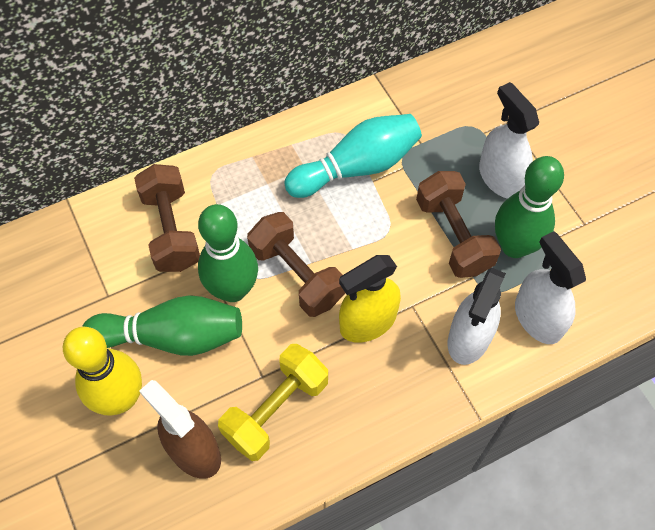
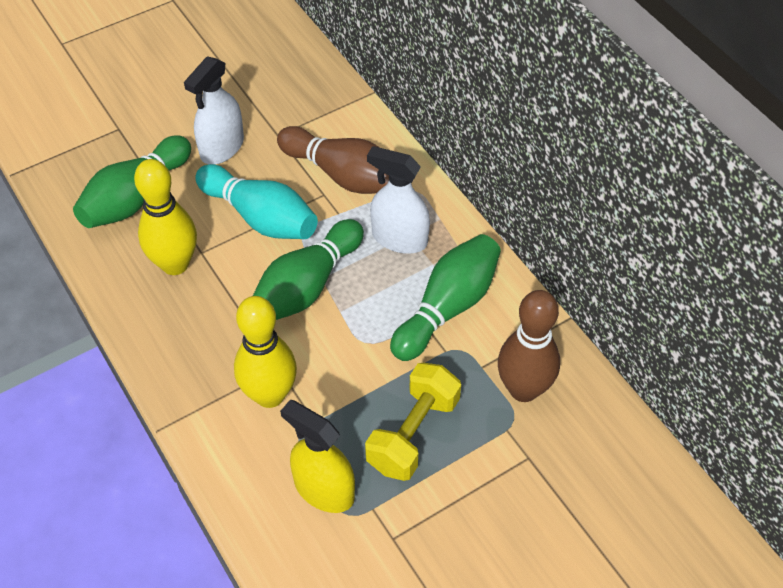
brown bowling pin: 0 -> 2
brown dumbbell: 3 -> 0
brown spray bottle: 1 -> 0
white spray bottle: 3 -> 2
yellow bowling pin: 1 -> 2

